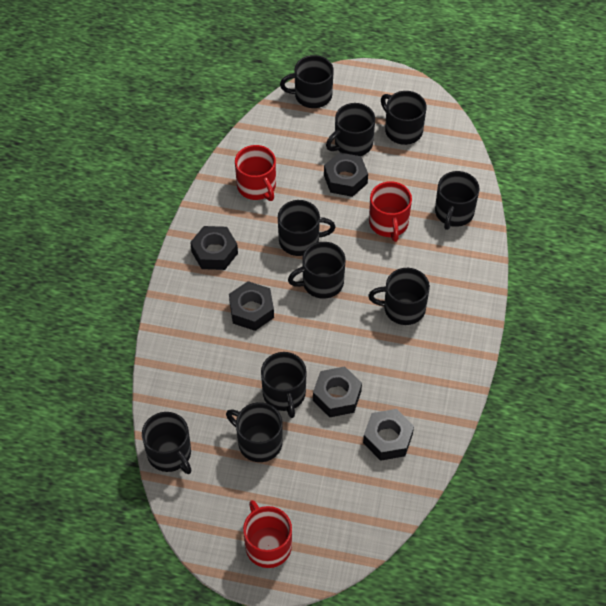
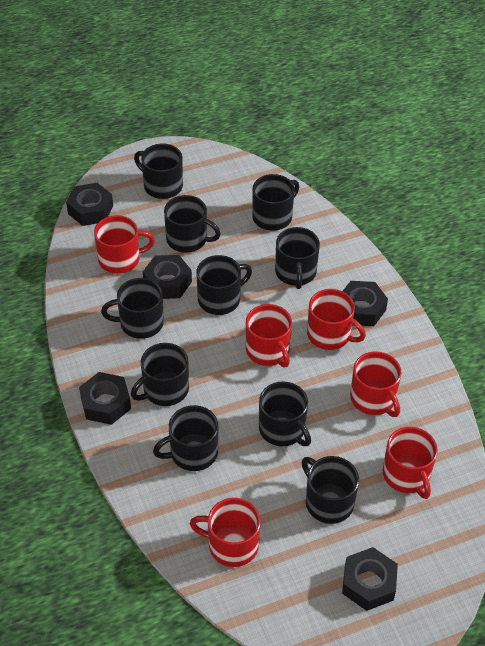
red mug: 3 -> 6

